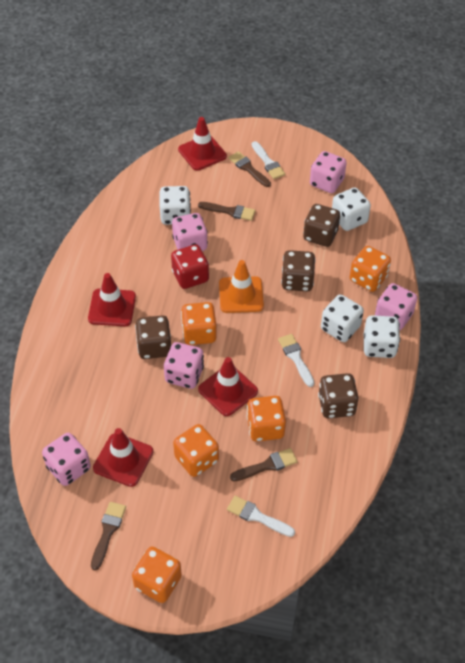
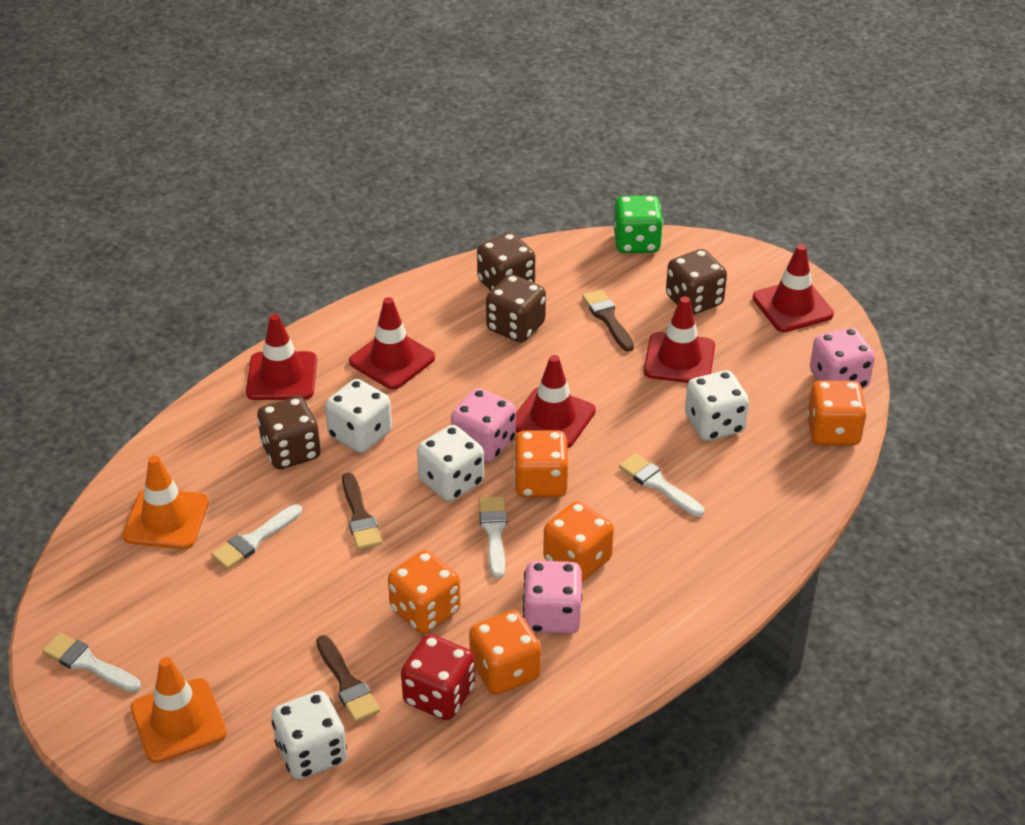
brown brush: 4 -> 3
green dice: 0 -> 1
orange traffic cone: 1 -> 2
pink dice: 5 -> 3
red traffic cone: 4 -> 5
white brush: 3 -> 4

